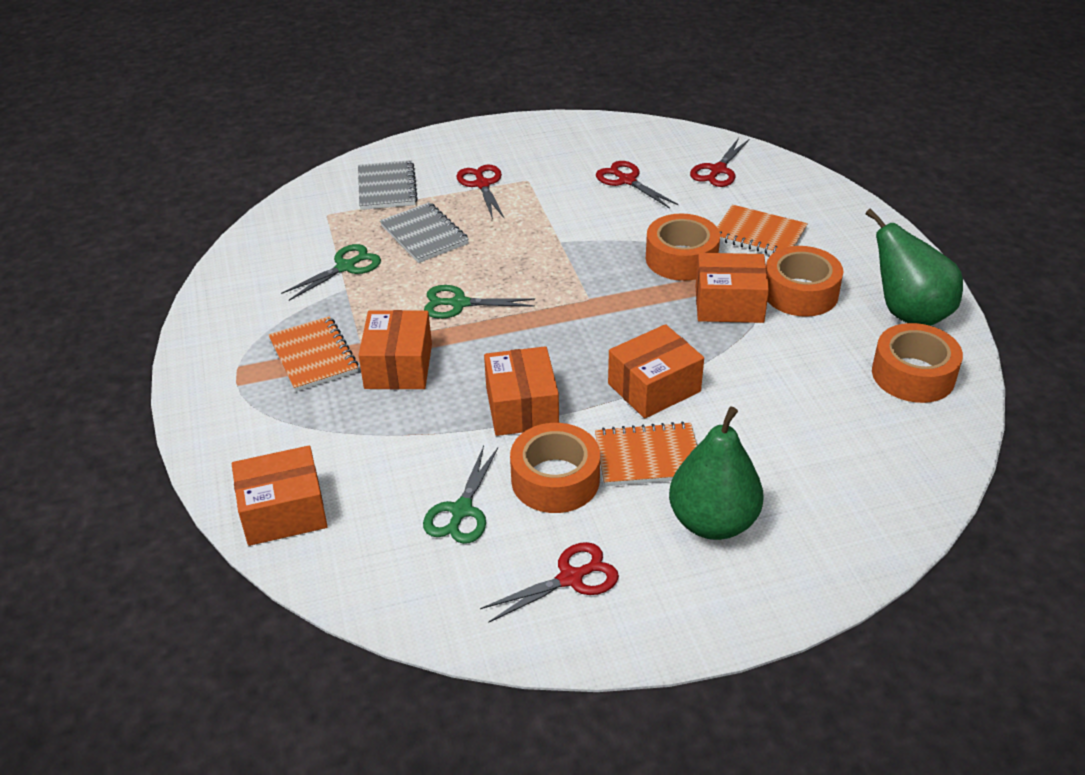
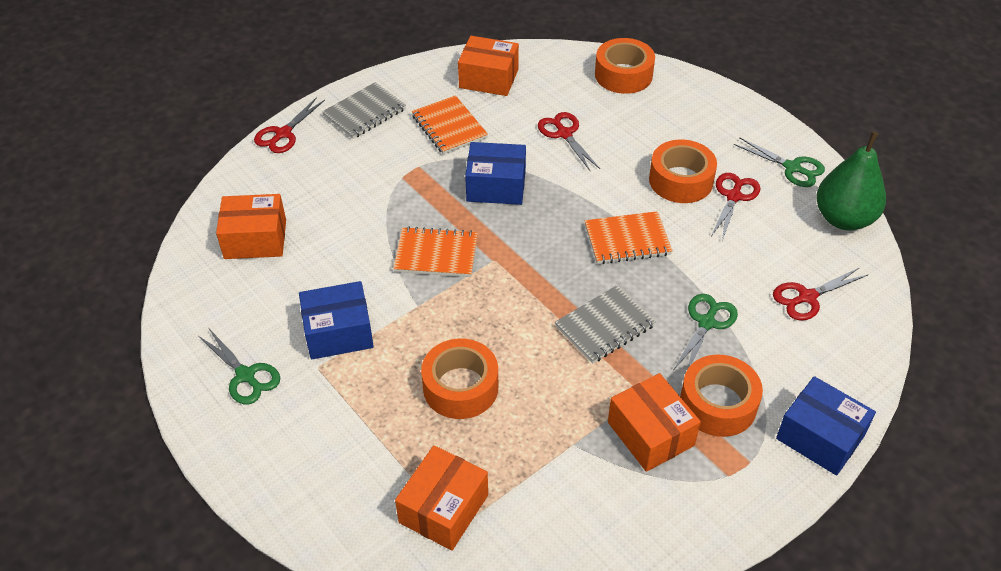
blue box: 0 -> 3
green pear: 2 -> 1
orange box: 5 -> 4

